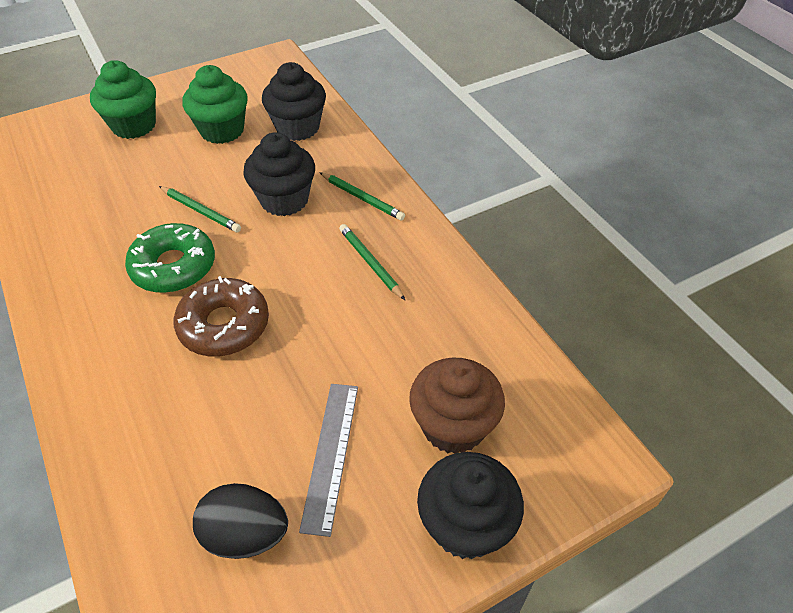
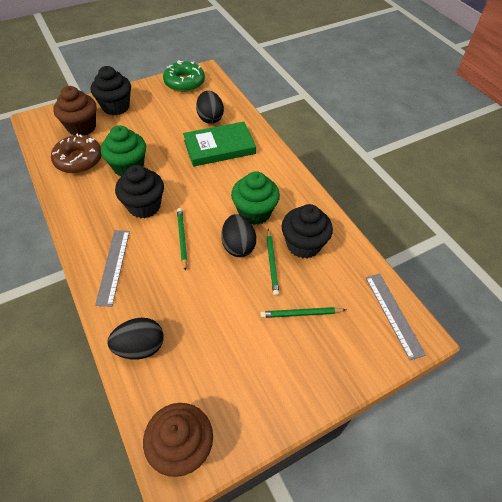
black egg: 1 -> 3
brown cupcake: 1 -> 2
green book: 0 -> 1
grey ruler: 1 -> 2

